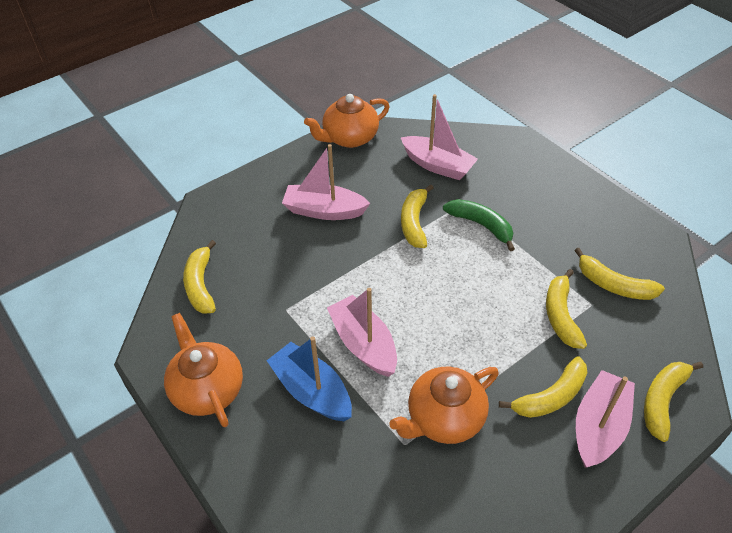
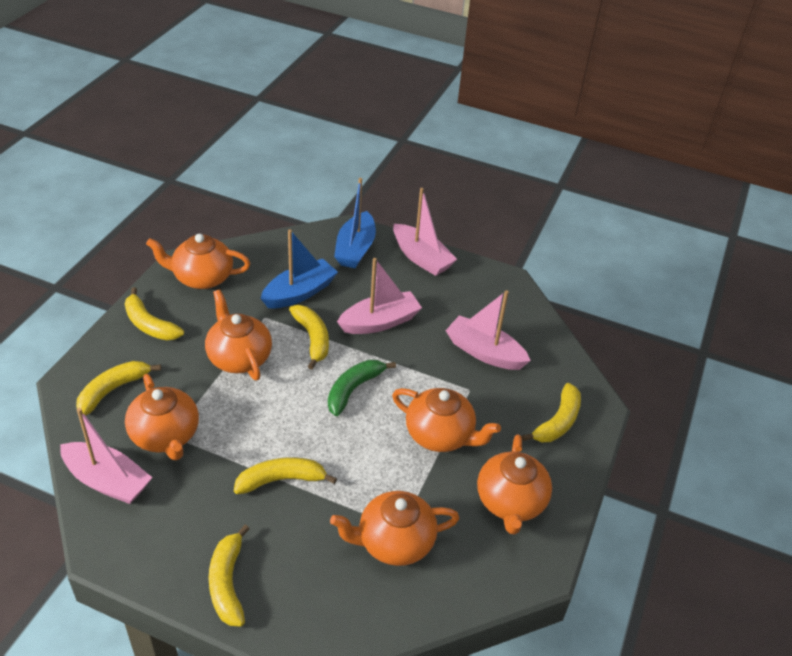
blue boat: 1 -> 2
orange teapot: 3 -> 6

